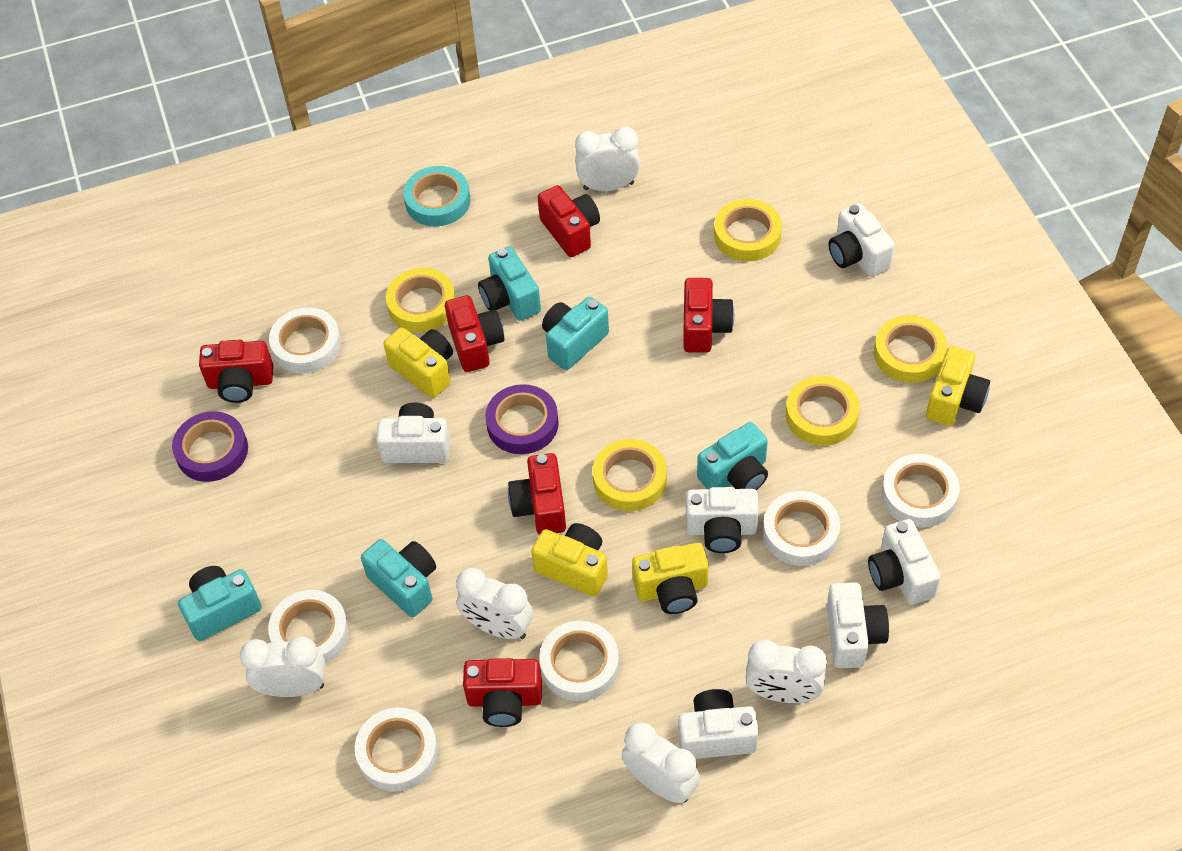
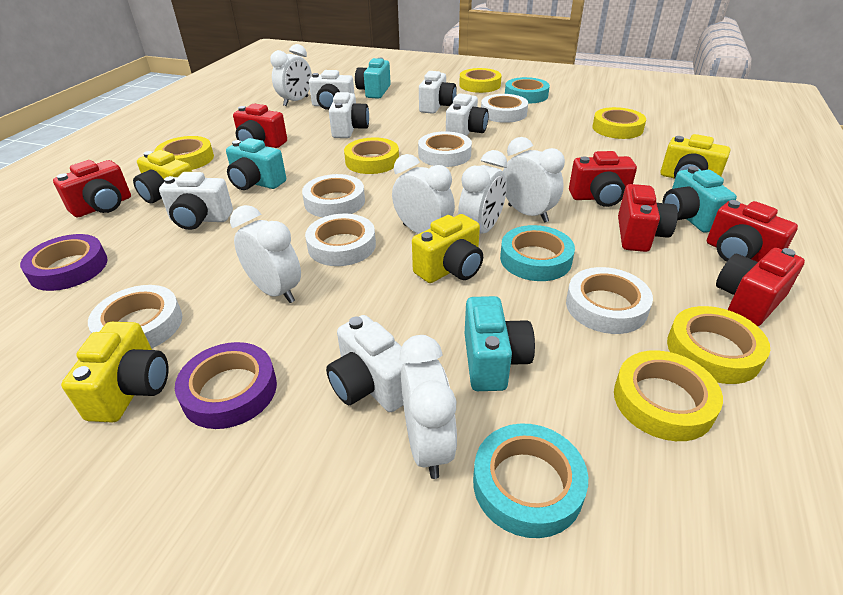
turquoise camera: 5 -> 4
turquoise tape: 1 -> 3
white clock: 5 -> 6
yellow tape: 5 -> 6

